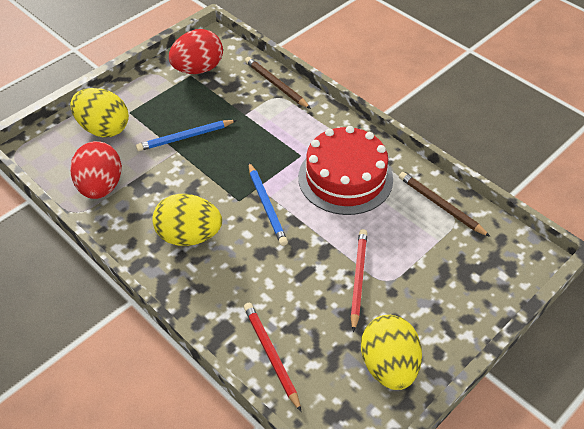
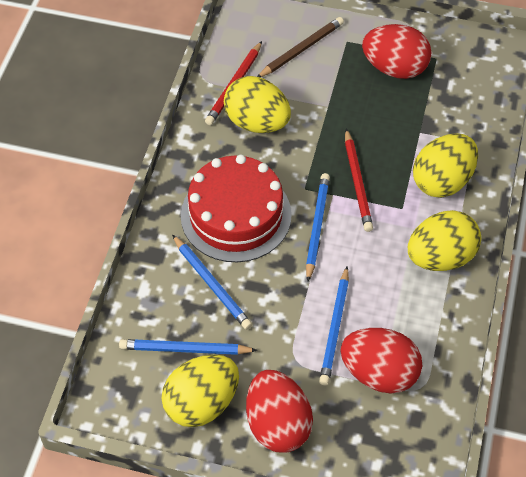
blue pencil: 2 -> 4
brown pencil: 2 -> 1
red egg: 2 -> 3
yellow egg: 3 -> 4

